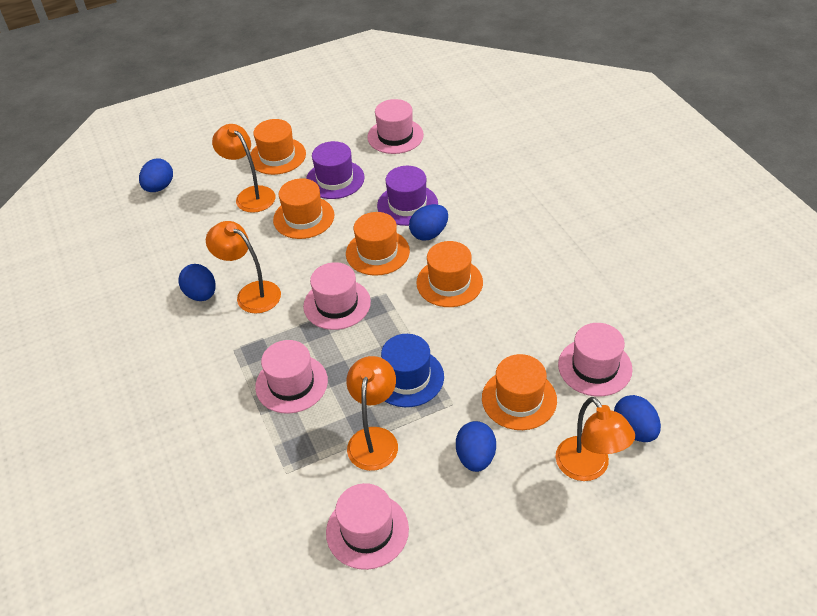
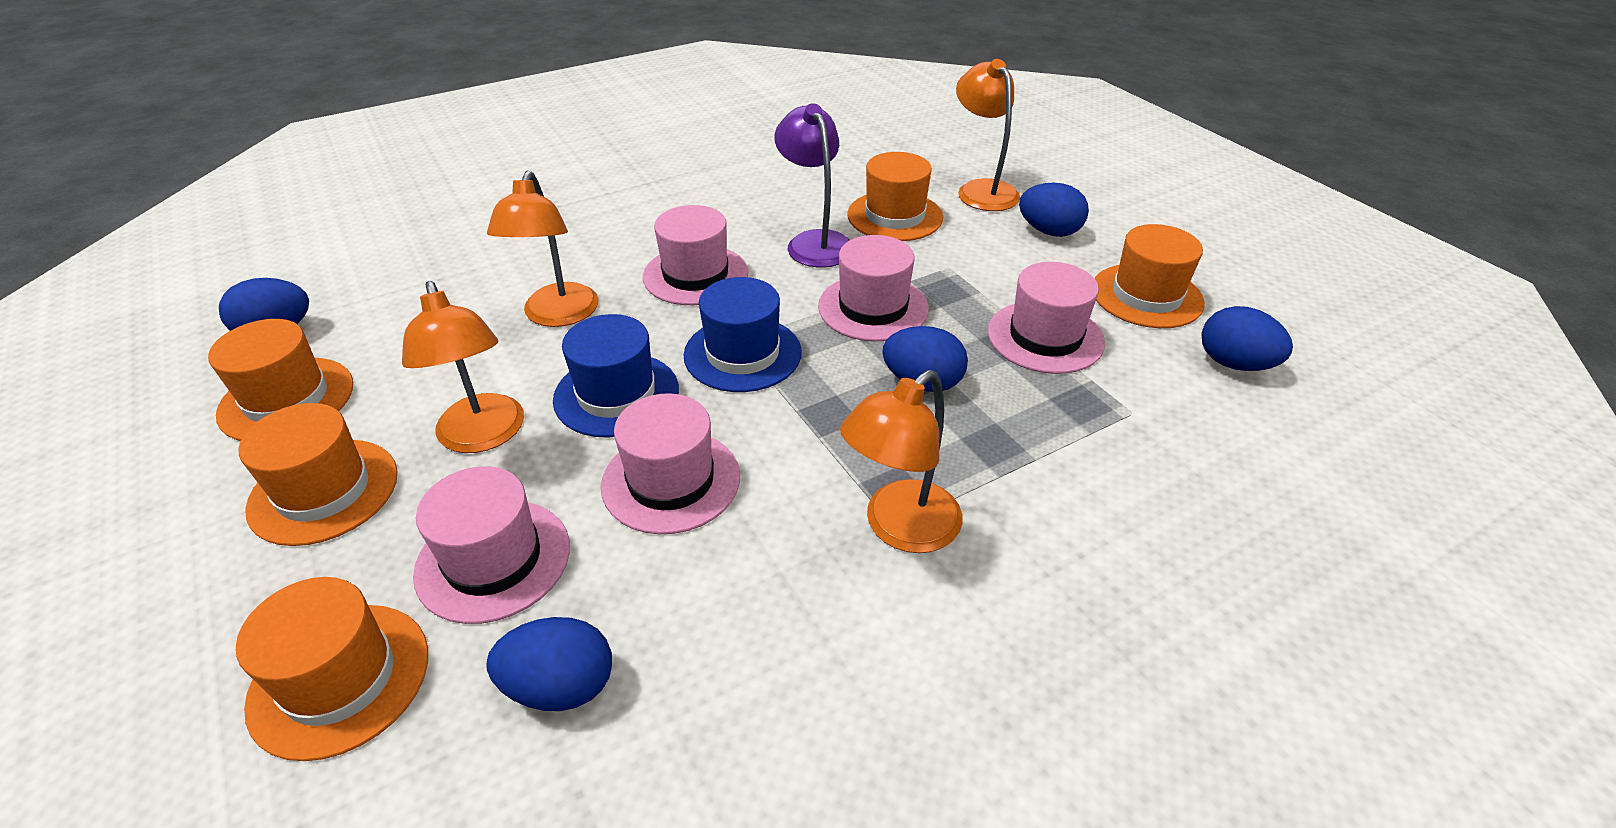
blue hat: 1 -> 2
purple hat: 2 -> 0
purple lamp: 0 -> 1

